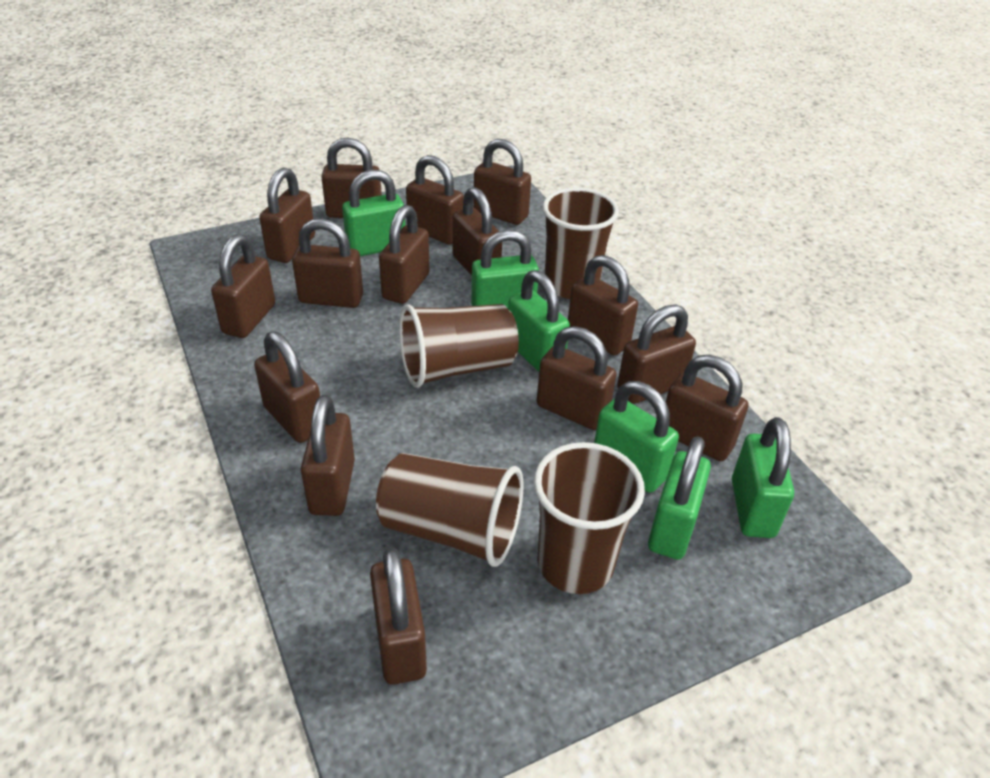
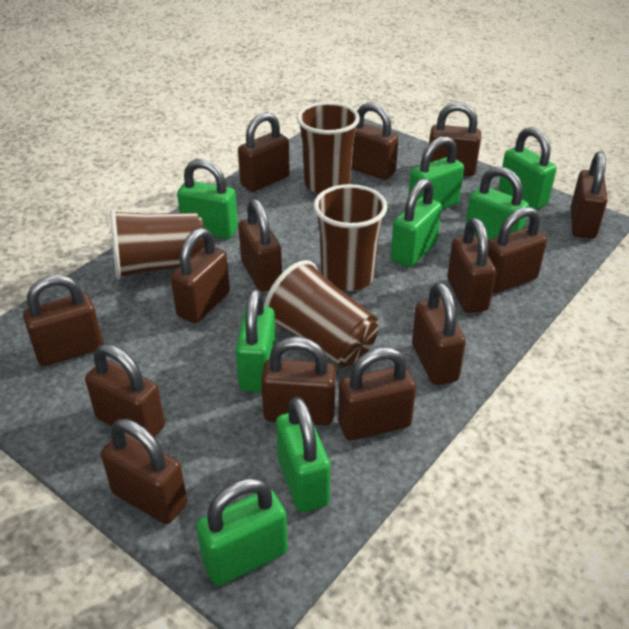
brown padlock: 15 -> 14
green padlock: 6 -> 8

